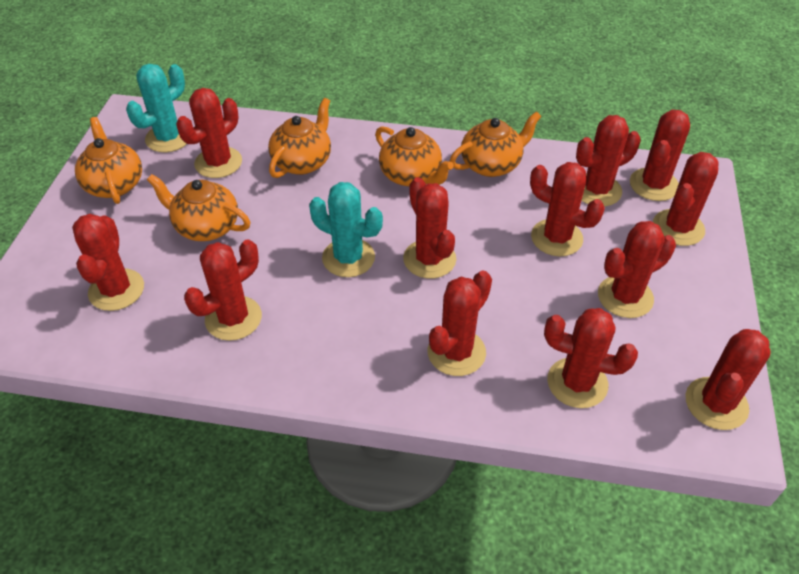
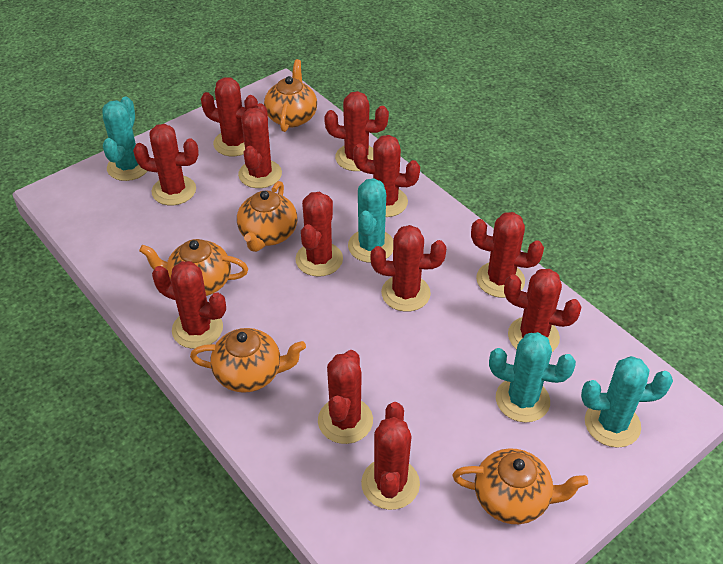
turquoise cactus: 2 -> 4

